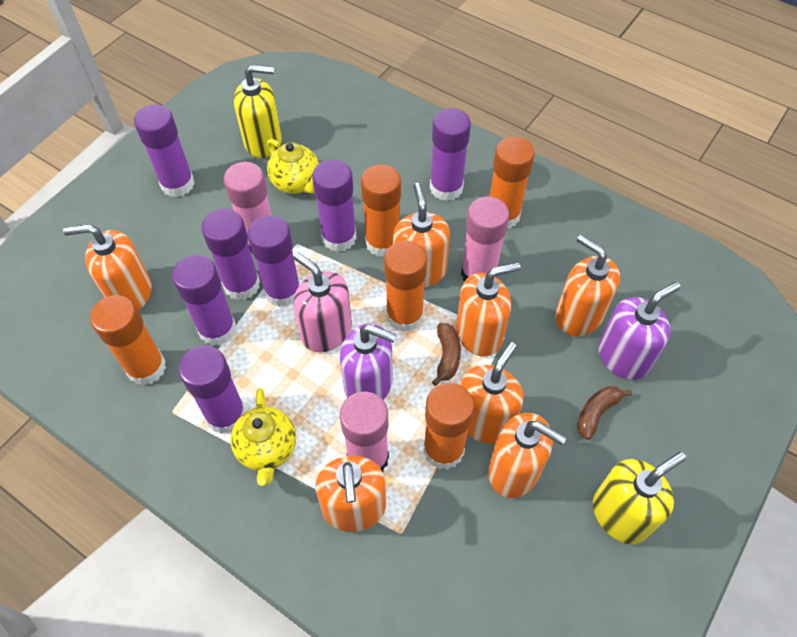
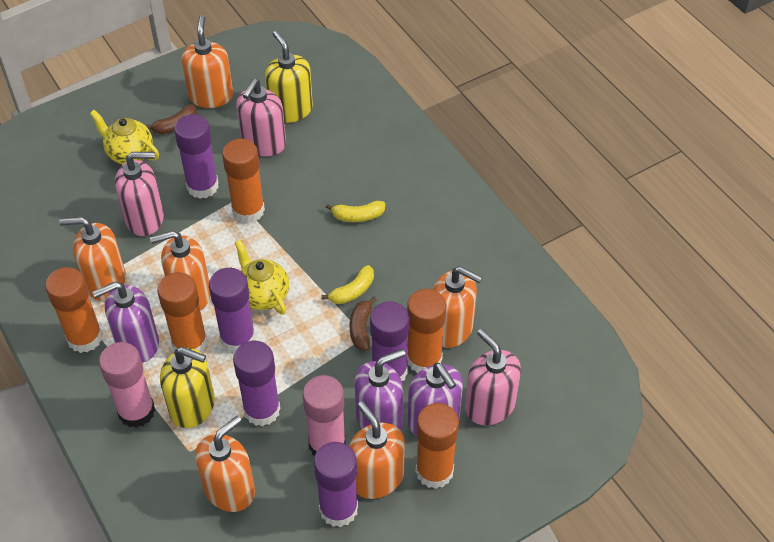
orange soap dispenser: 7 -> 6
pink glue stick: 3 -> 2
pink soap dispenser: 1 -> 3
purple glue stick: 7 -> 5
purple soap dispenser: 2 -> 3
yellow banana: 0 -> 2

